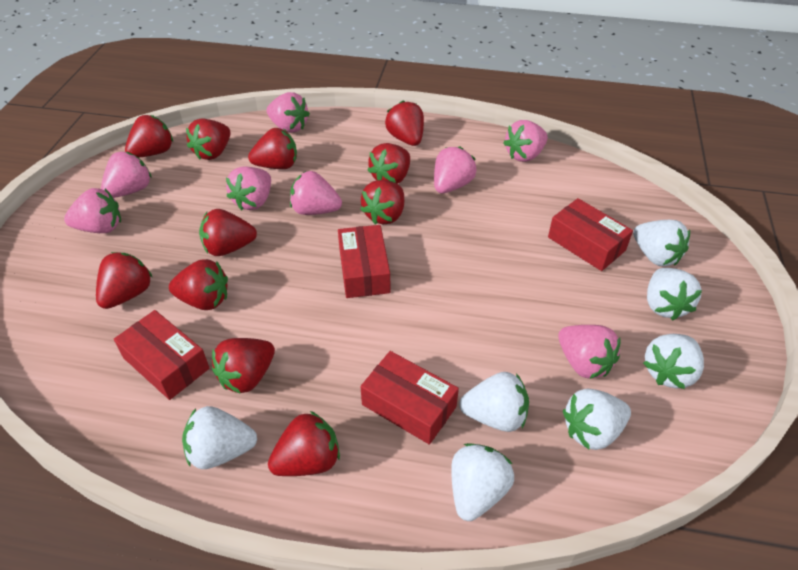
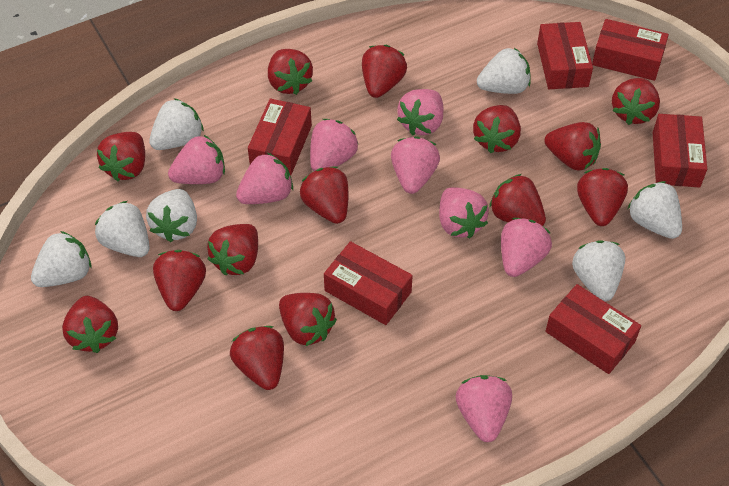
red box: 4 -> 6
red strawberry: 11 -> 14

